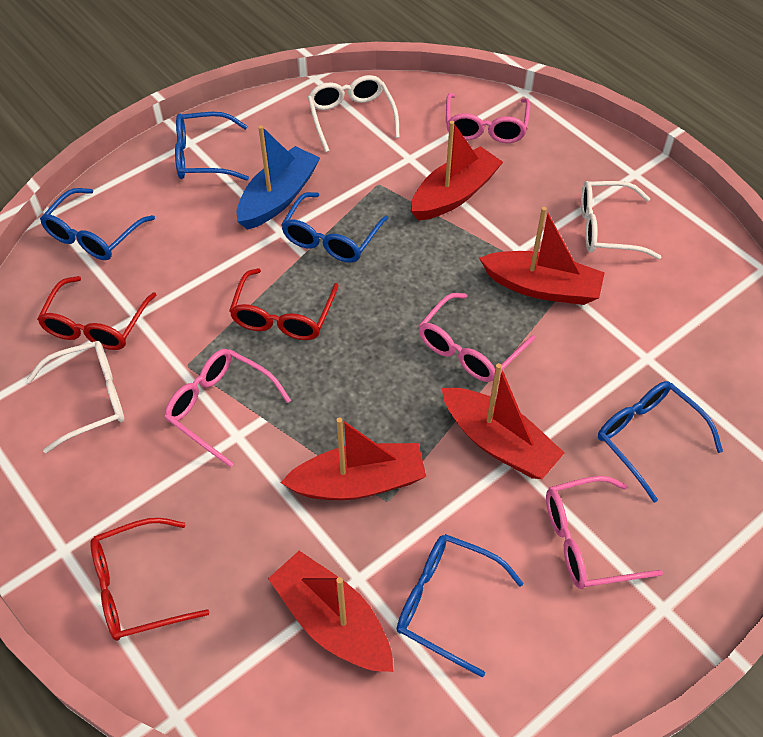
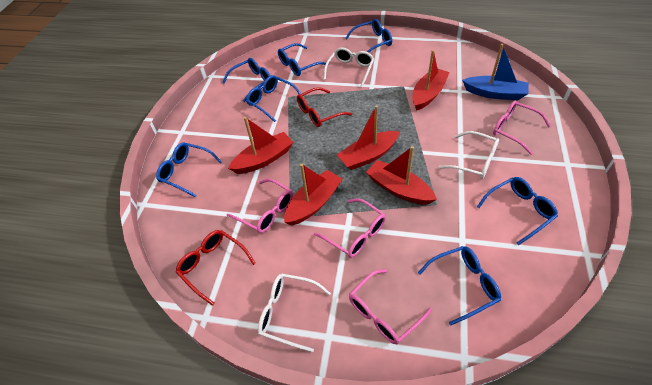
blue glasses: 5 -> 7
red glasses: 3 -> 2

